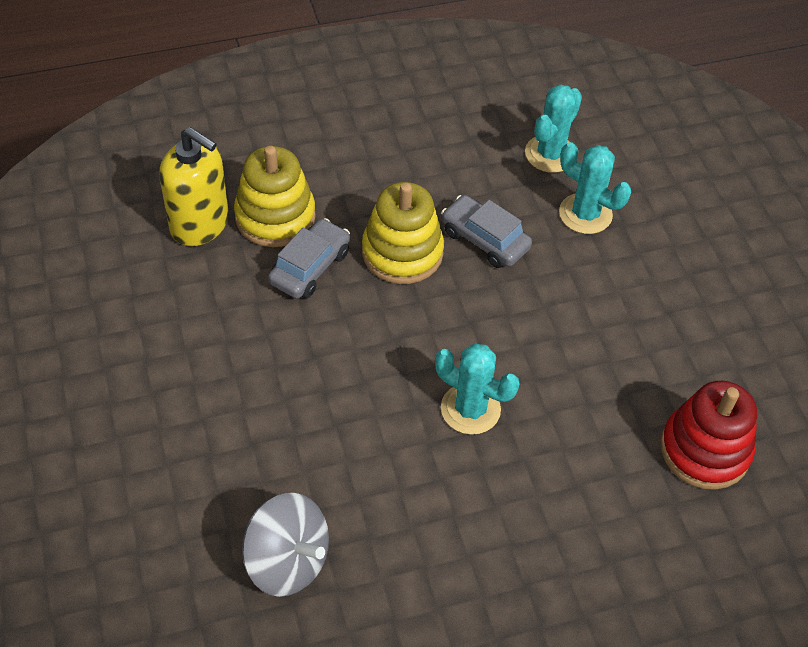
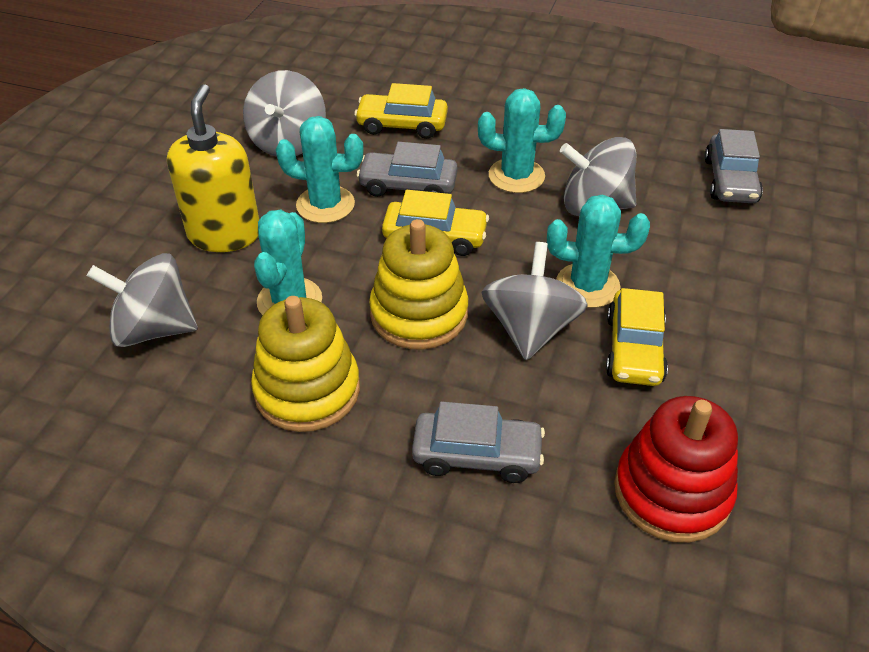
grey car: 2 -> 3
grey spinning top: 1 -> 4
turquoise cactus: 3 -> 4
yellow car: 0 -> 3

